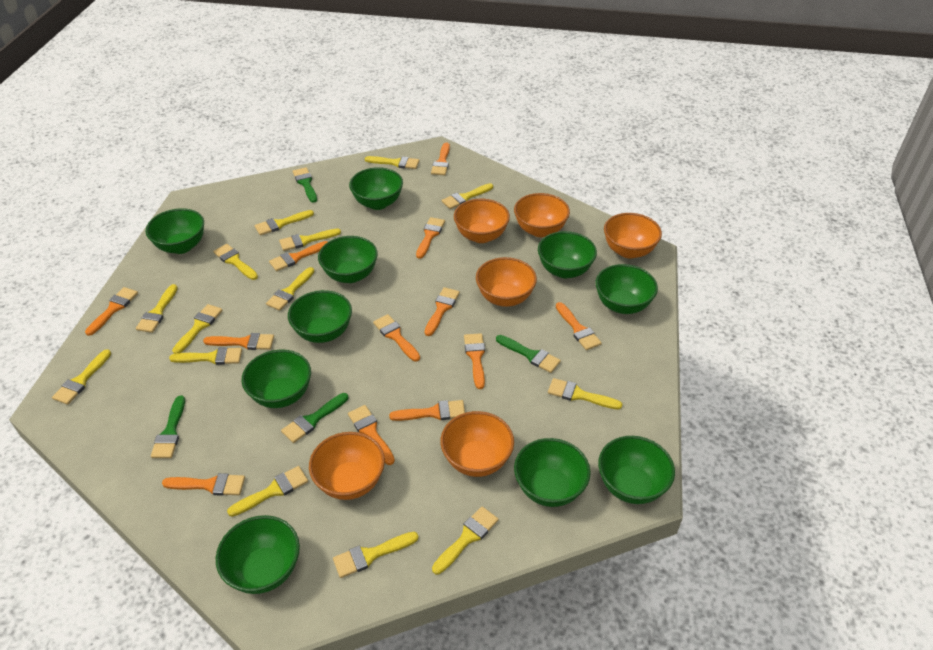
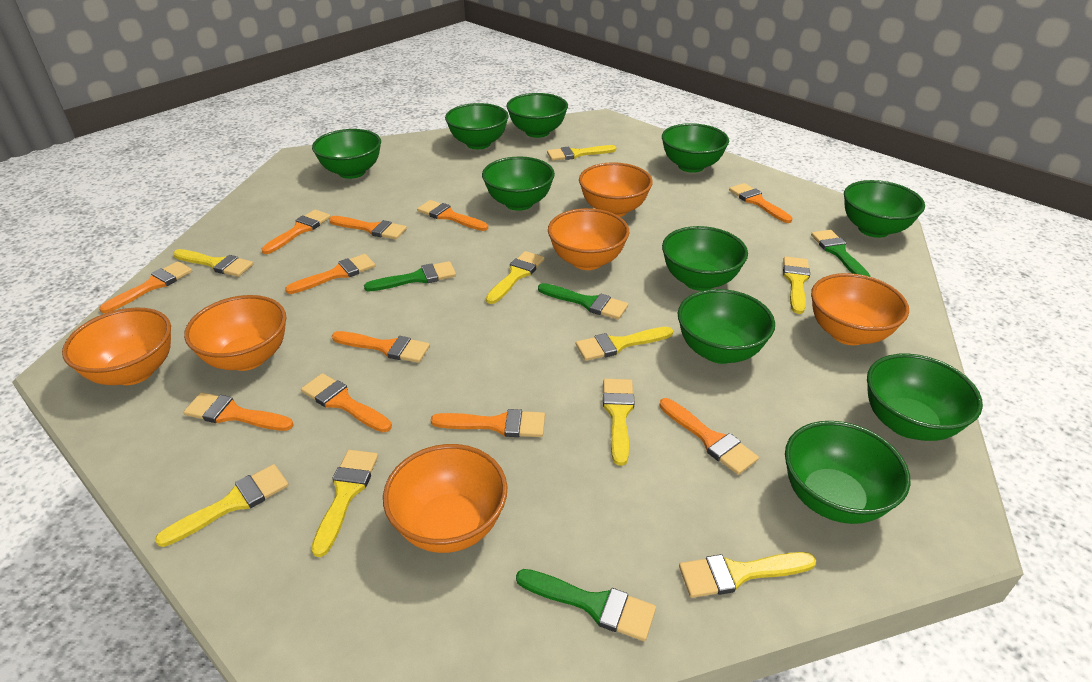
orange brush: 12 -> 11
yellow brush: 14 -> 9

